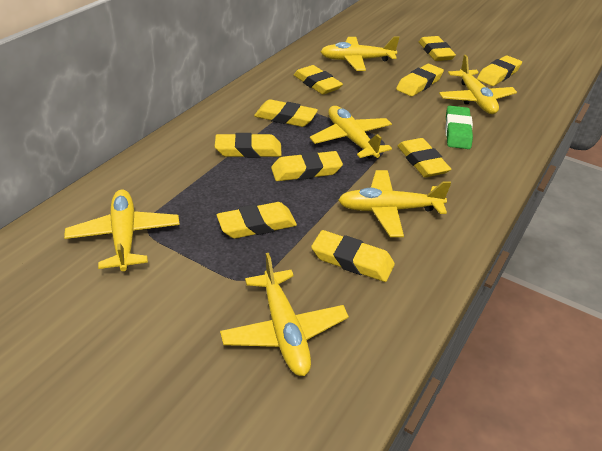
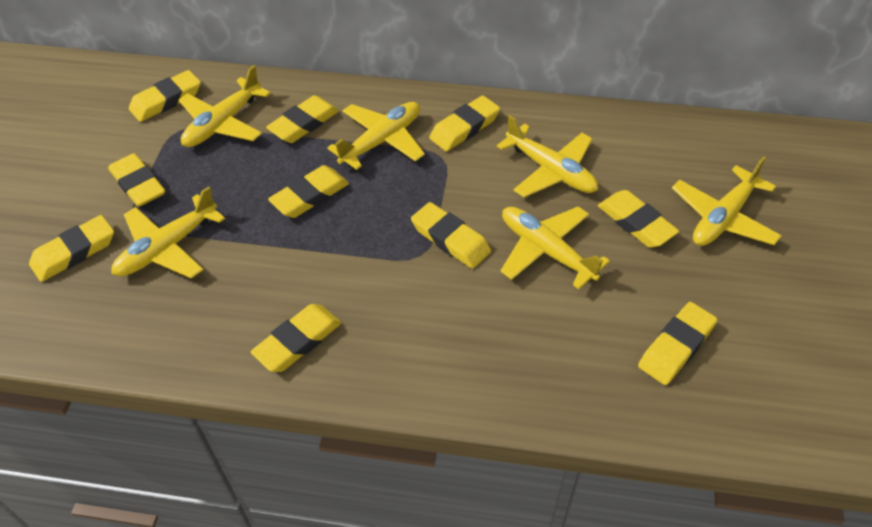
green eraser: 1 -> 0

